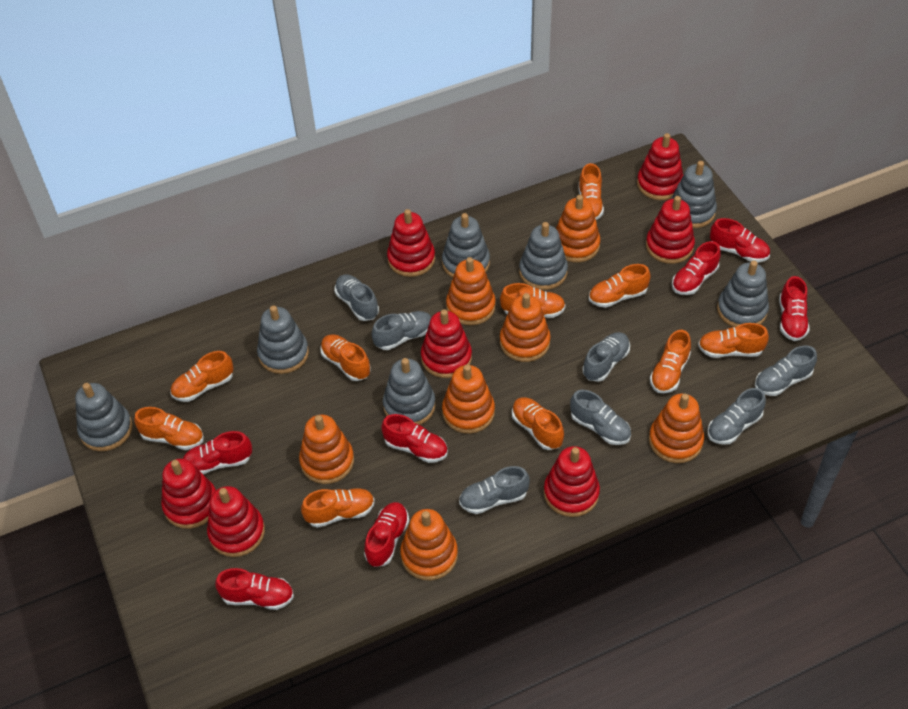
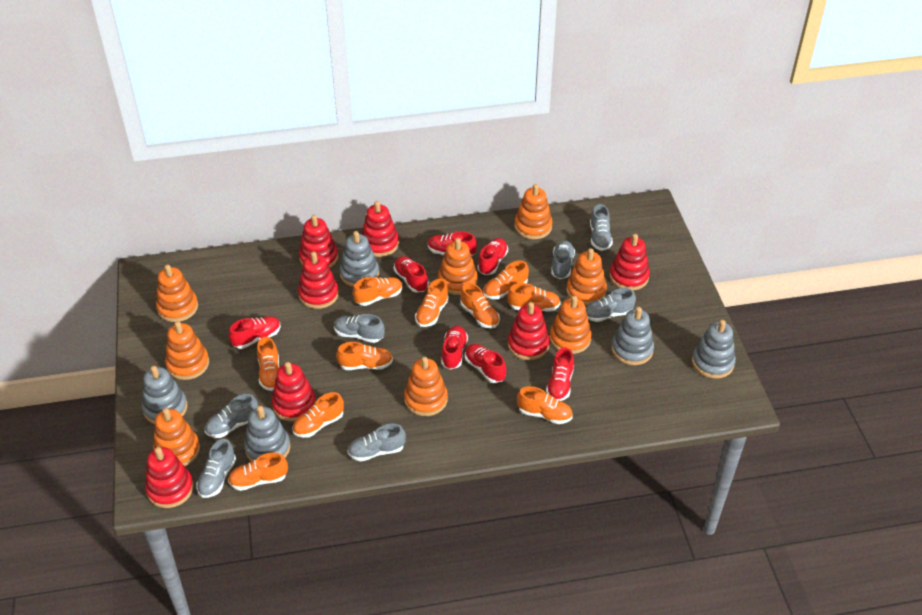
grey stacking toy: 7 -> 5
orange stacking toy: 7 -> 8

